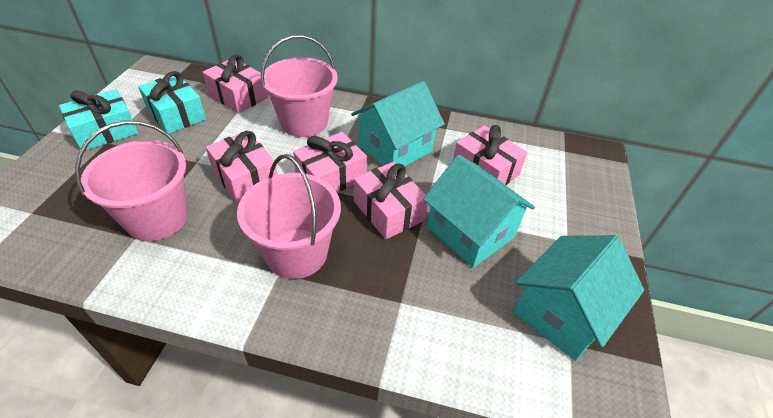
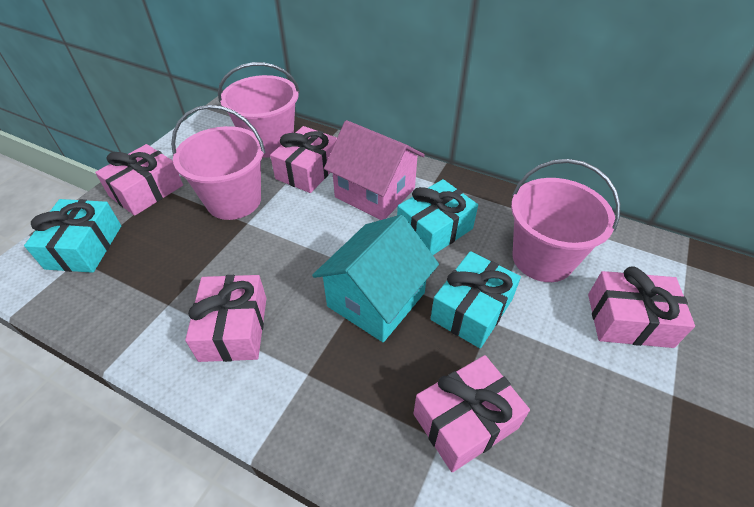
pink house: 0 -> 1
turquoise gift: 2 -> 3
turquoise house: 3 -> 1

